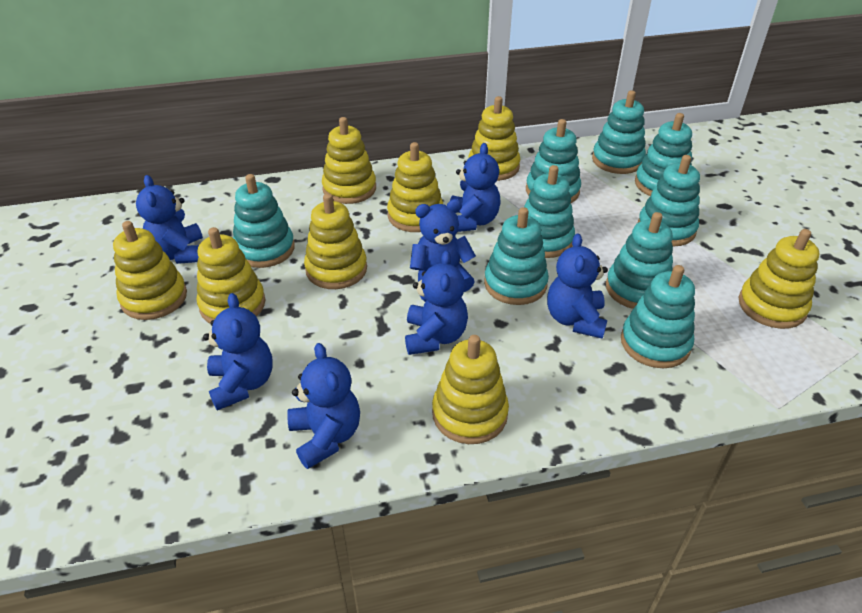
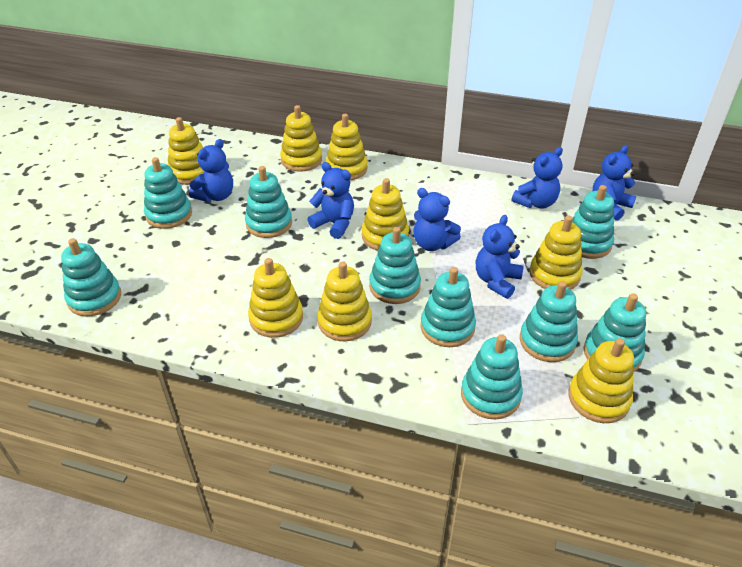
blue teddy bear: 7 -> 6

